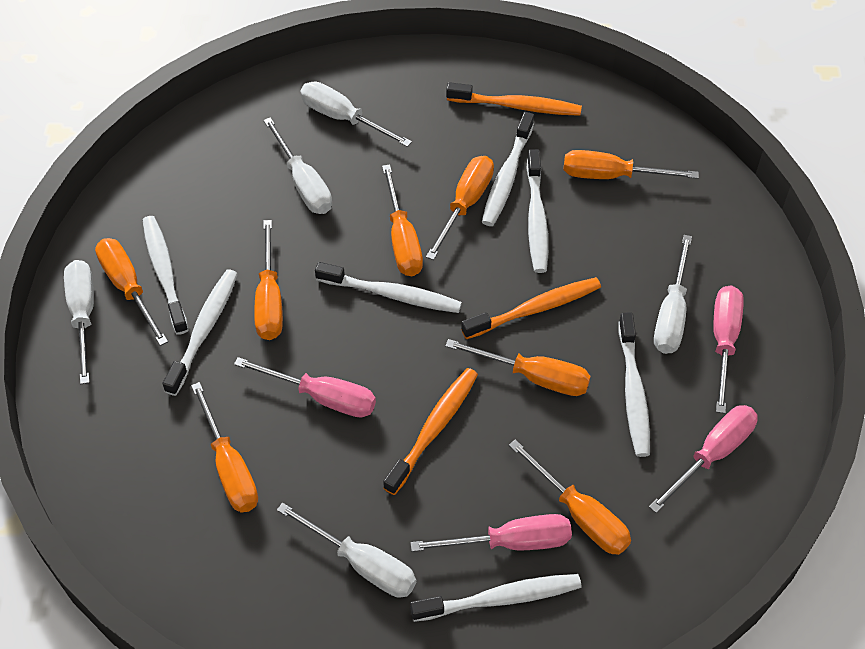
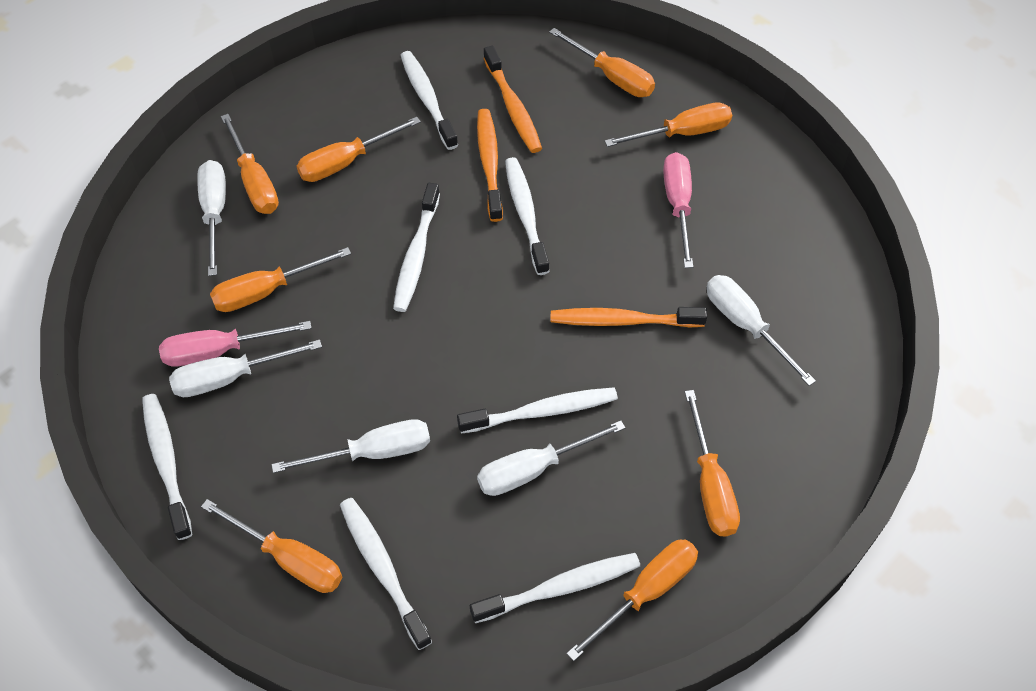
pink screwdriver: 4 -> 2

